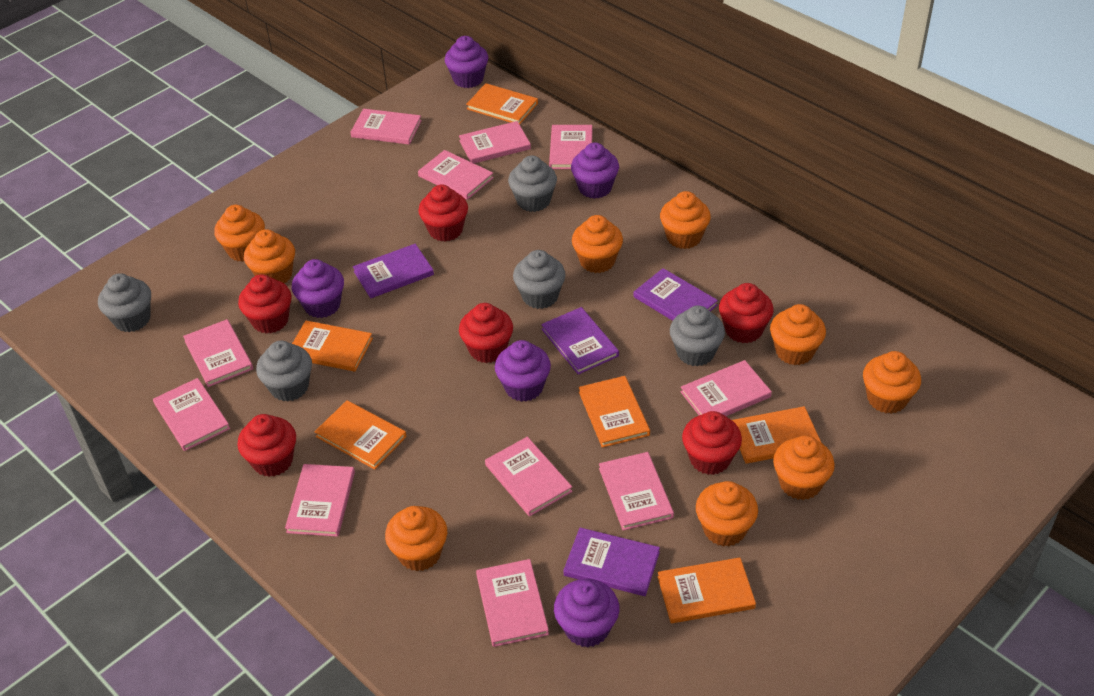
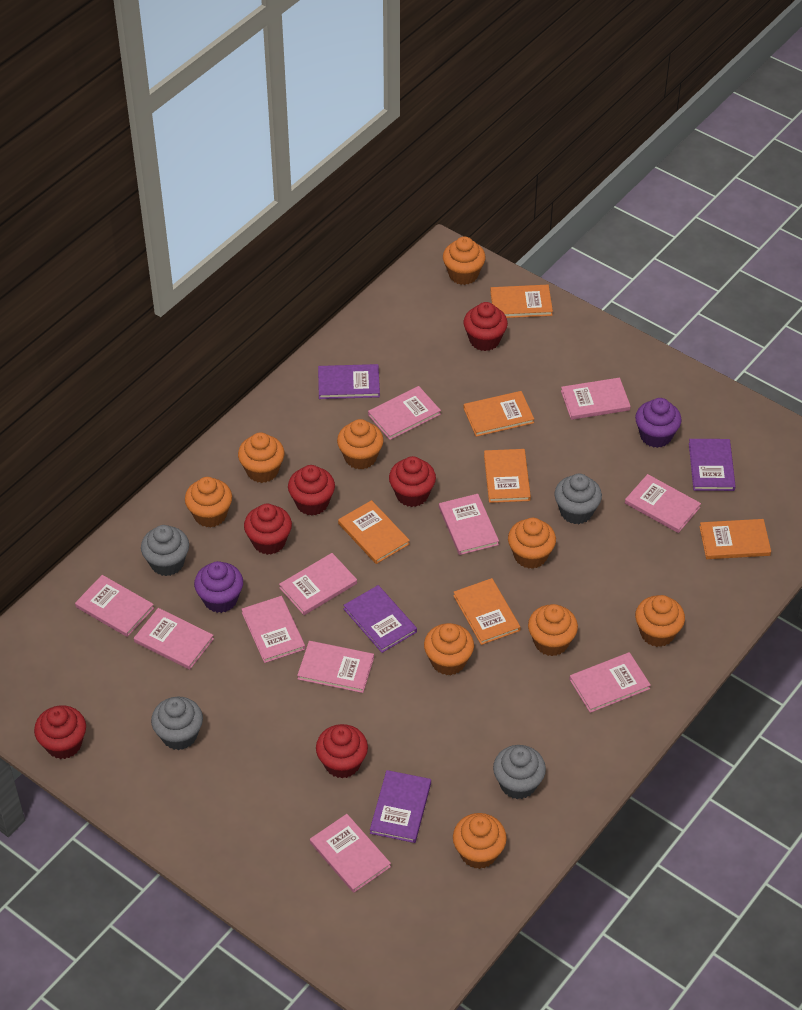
grey cupcake: 5 -> 4
purple cupcake: 5 -> 2

